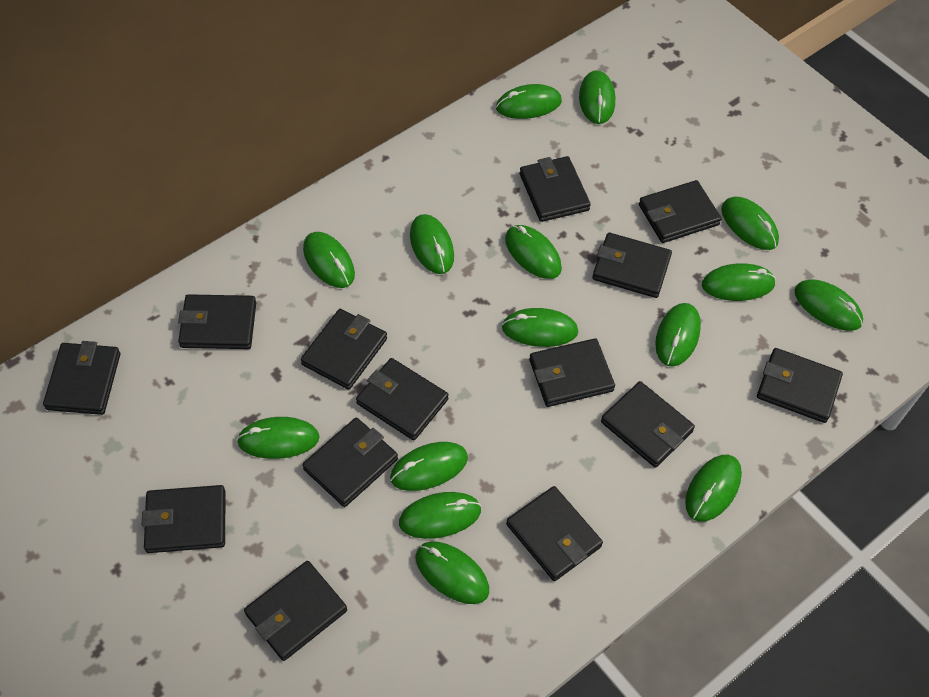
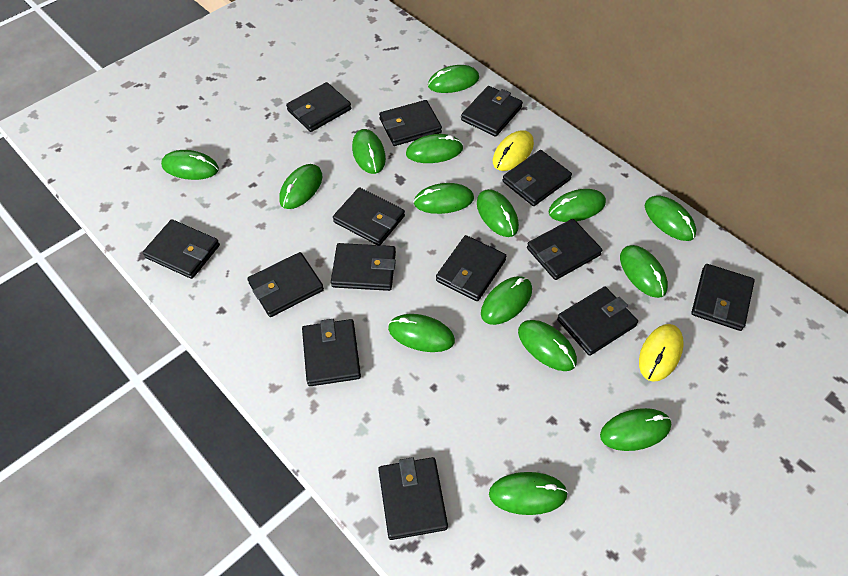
yellow mouse: 0 -> 2

